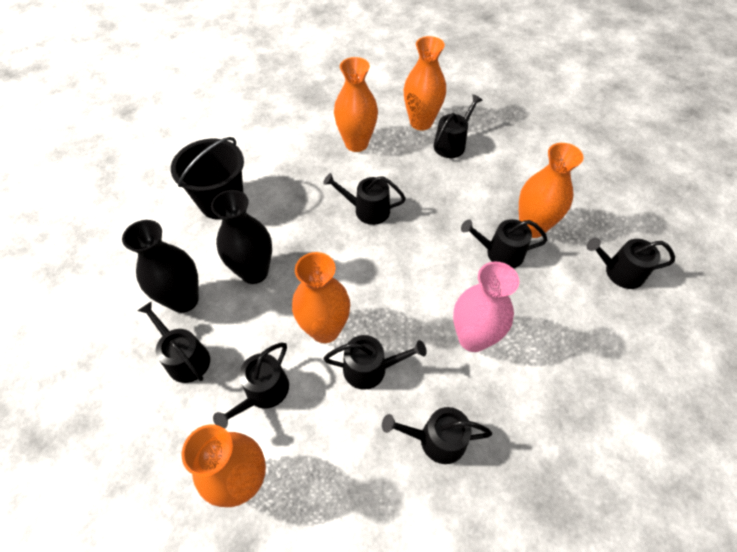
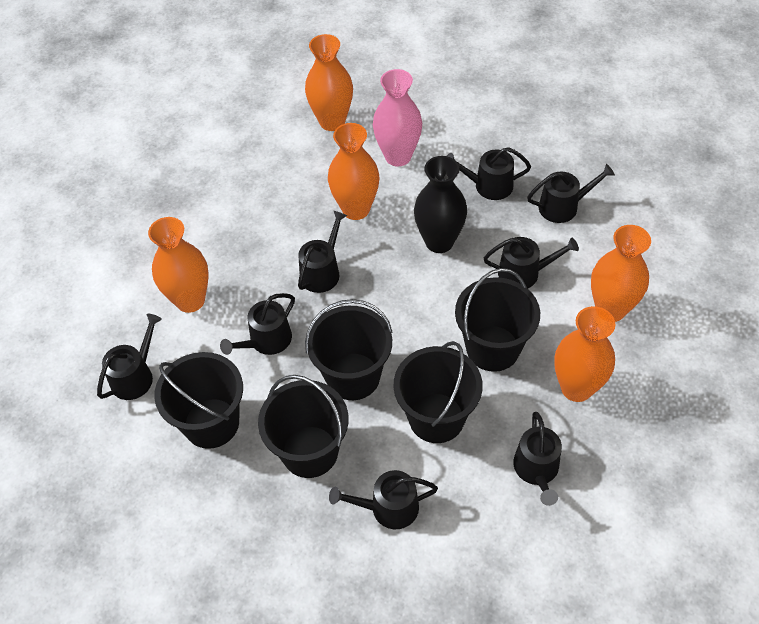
black bucket: 1 -> 5
black vase: 2 -> 1

